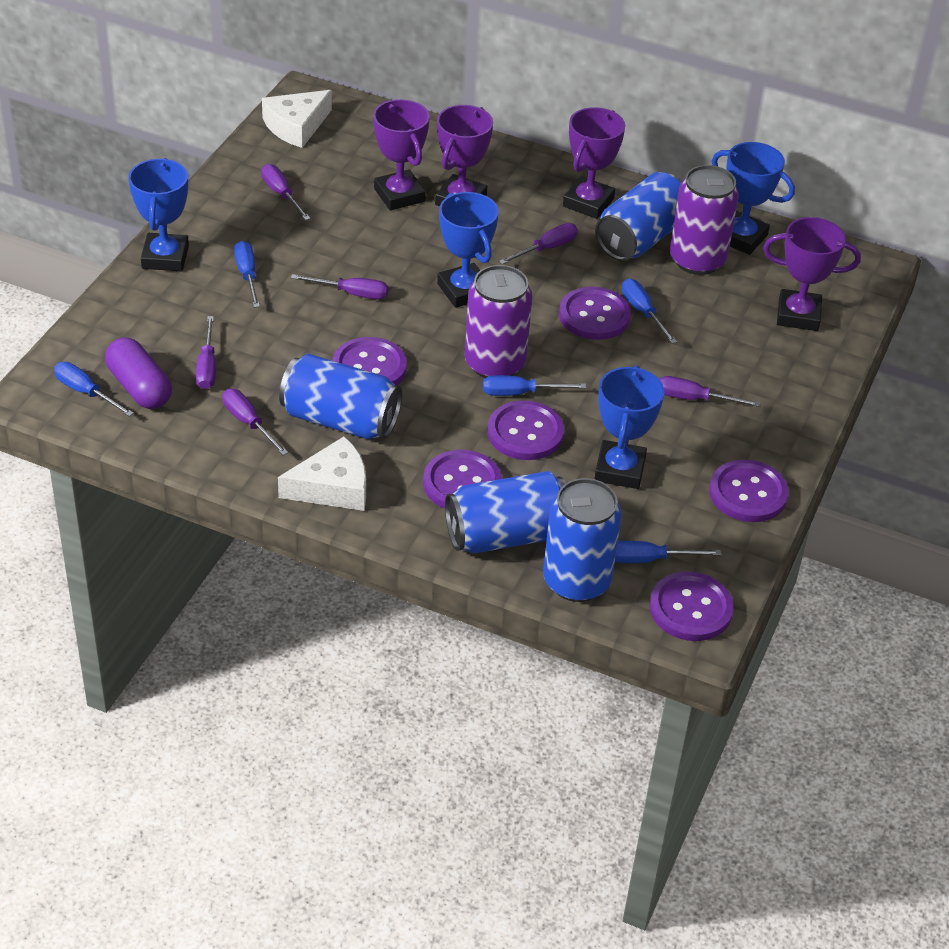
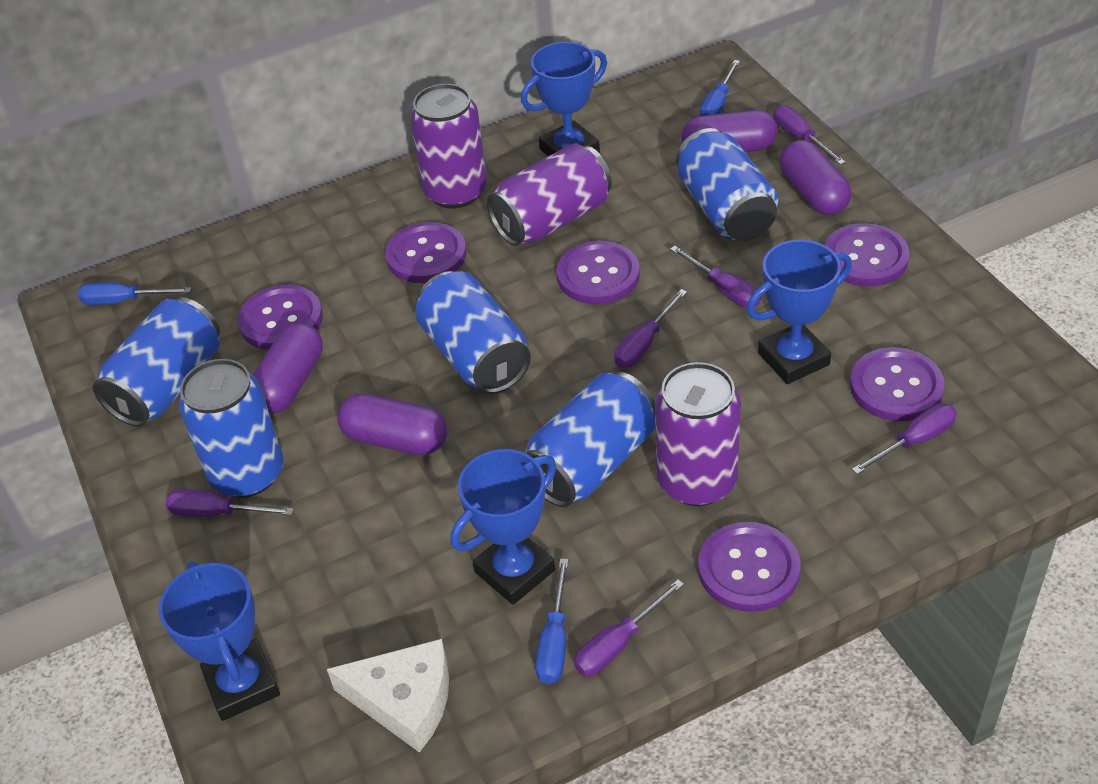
blue can: 4 -> 5
blue screwdriver: 5 -> 3
purple can: 2 -> 3
purple capsule: 1 -> 4
purple trophy: 4 -> 0
white cheese: 2 -> 1

